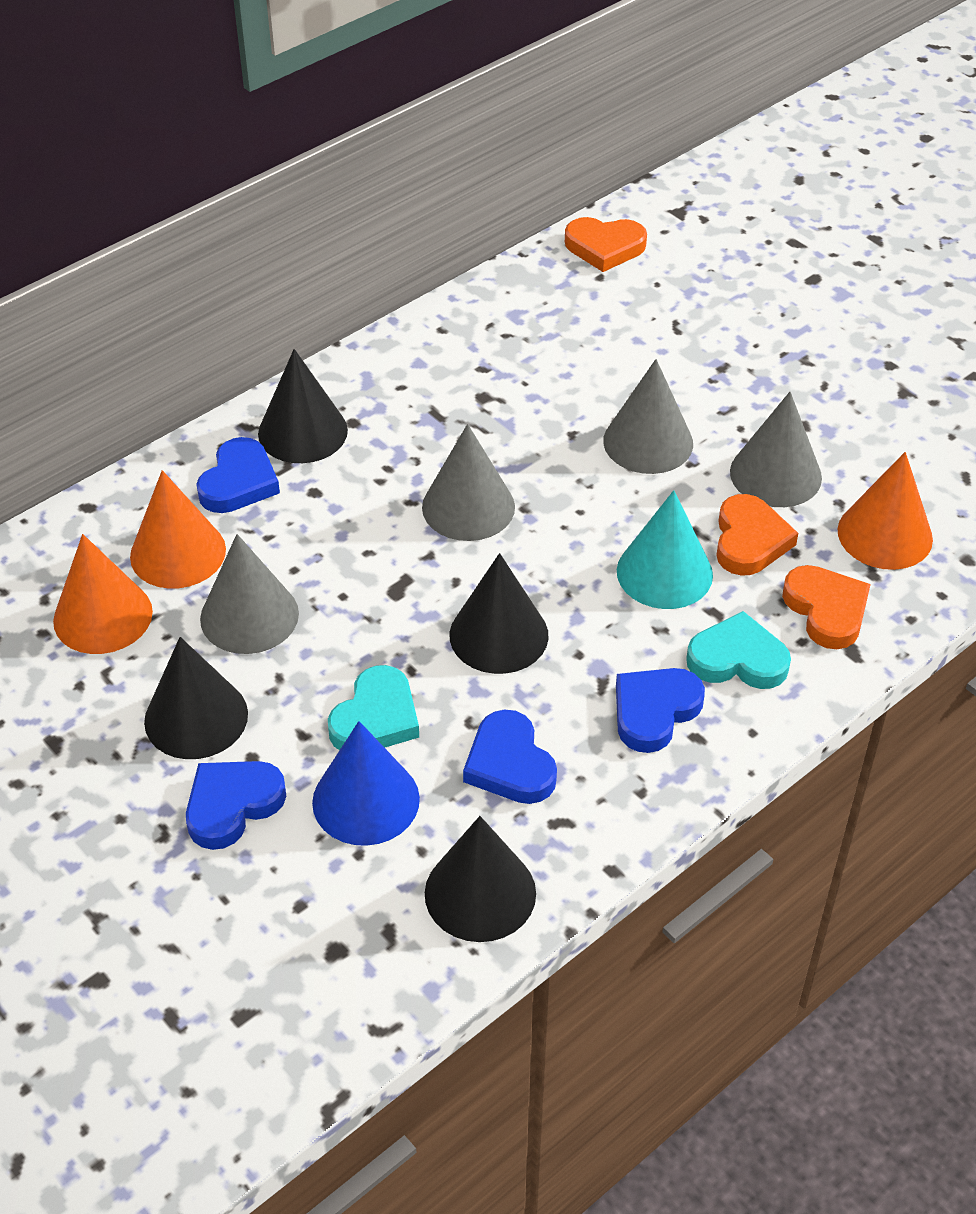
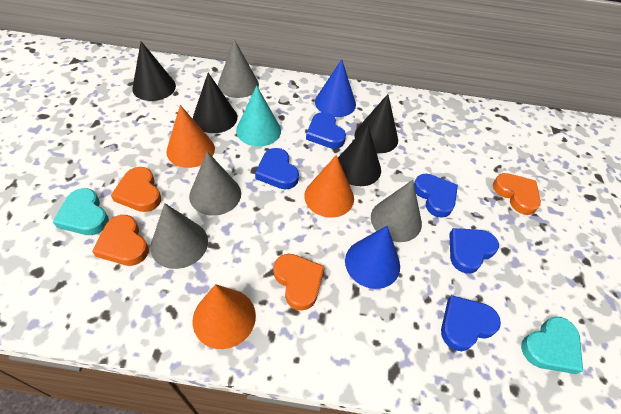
blue cone: 1 -> 2
blue heart: 4 -> 5
orange heart: 3 -> 4

